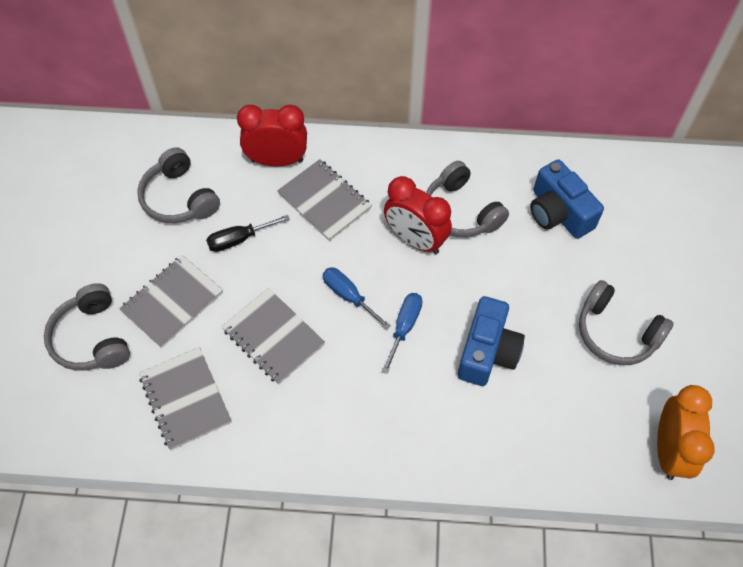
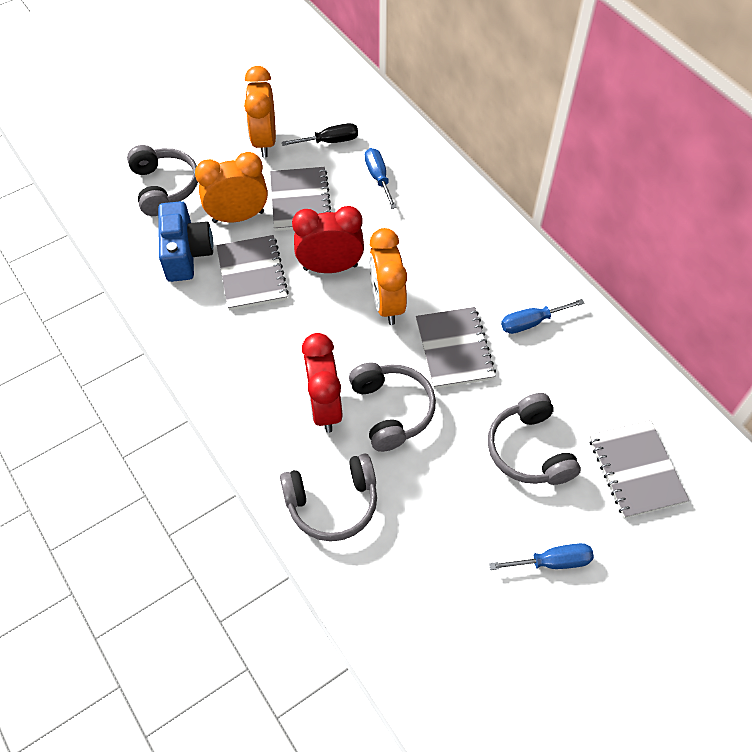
blue camera: 2 -> 1
blue screwdriver: 2 -> 3
orange clock: 1 -> 3

